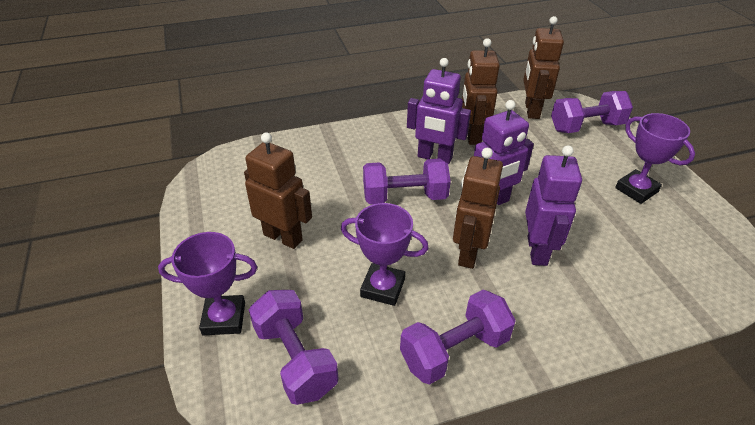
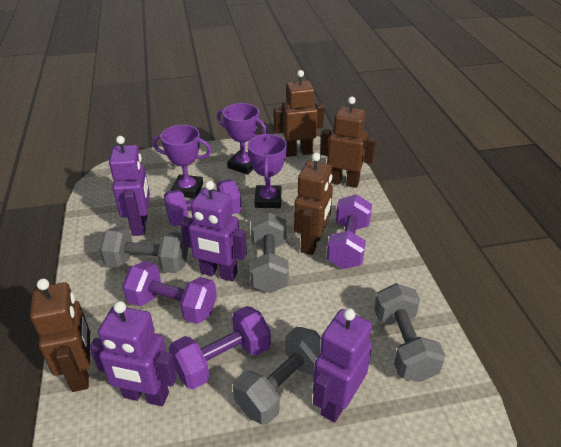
grey dumbbell: 0 -> 4
purple robot: 3 -> 4

